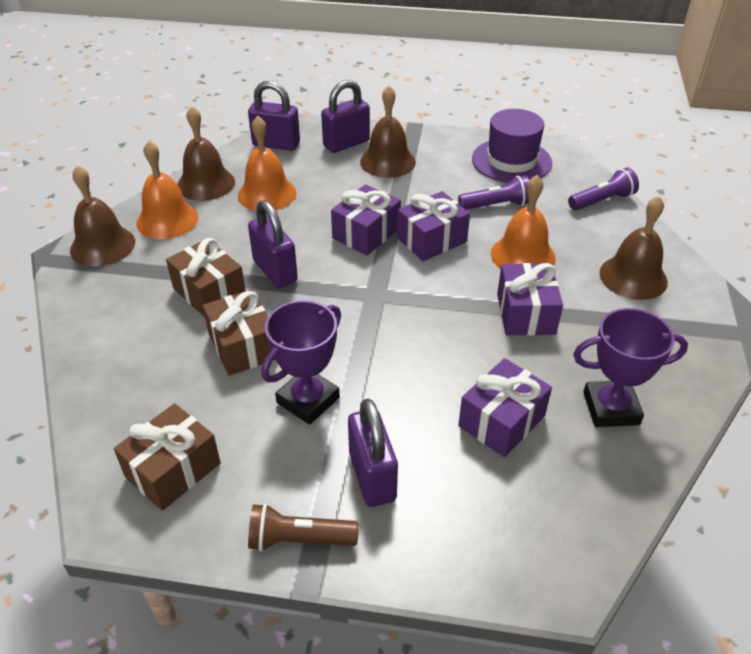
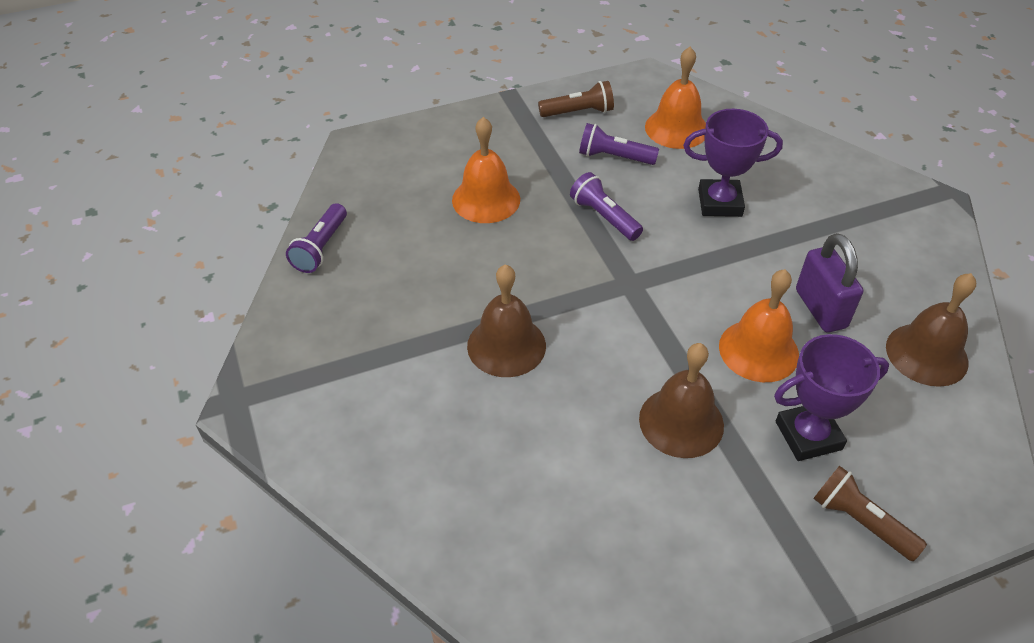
brown bell: 4 -> 3
brown flashlight: 1 -> 2
brown gift: 3 -> 0
purple flashlight: 2 -> 3
purple gift: 4 -> 0
purple hat: 1 -> 0
purple padlock: 4 -> 1

